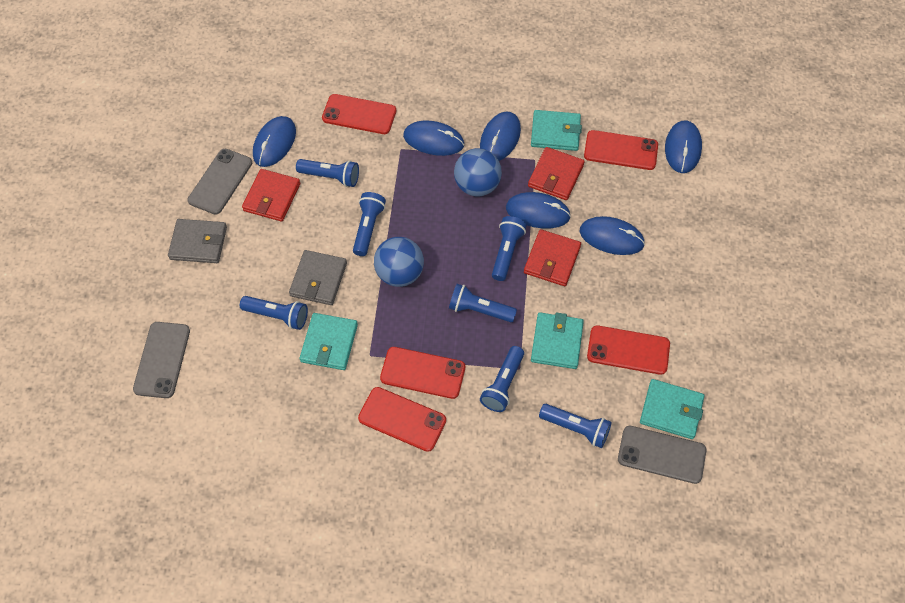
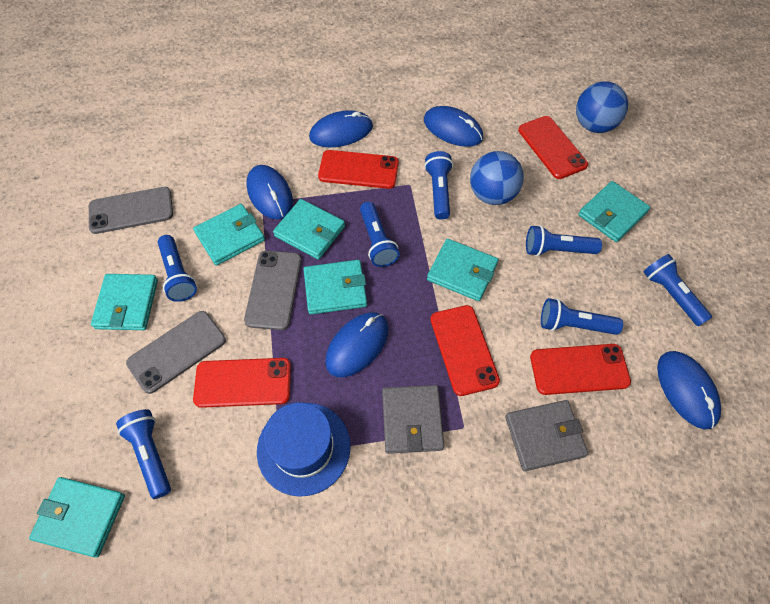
blue hat: 0 -> 1
blue mouse: 6 -> 5
red wallet: 3 -> 0
turquoise wallet: 4 -> 7

